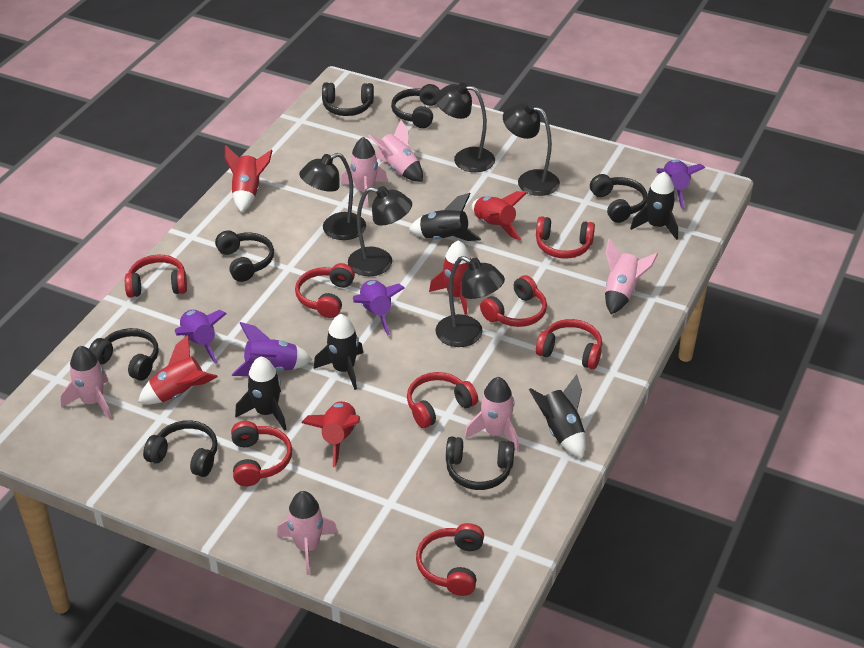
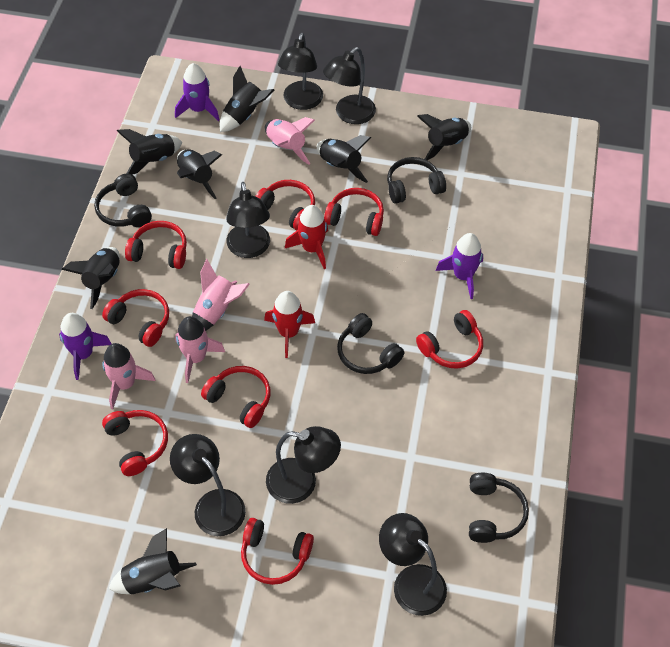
black headphones: 7 -> 4
black lamp: 5 -> 6
black rocket: 5 -> 7
pink rocket: 6 -> 4
purple rocket: 4 -> 3
red rocket: 5 -> 2

